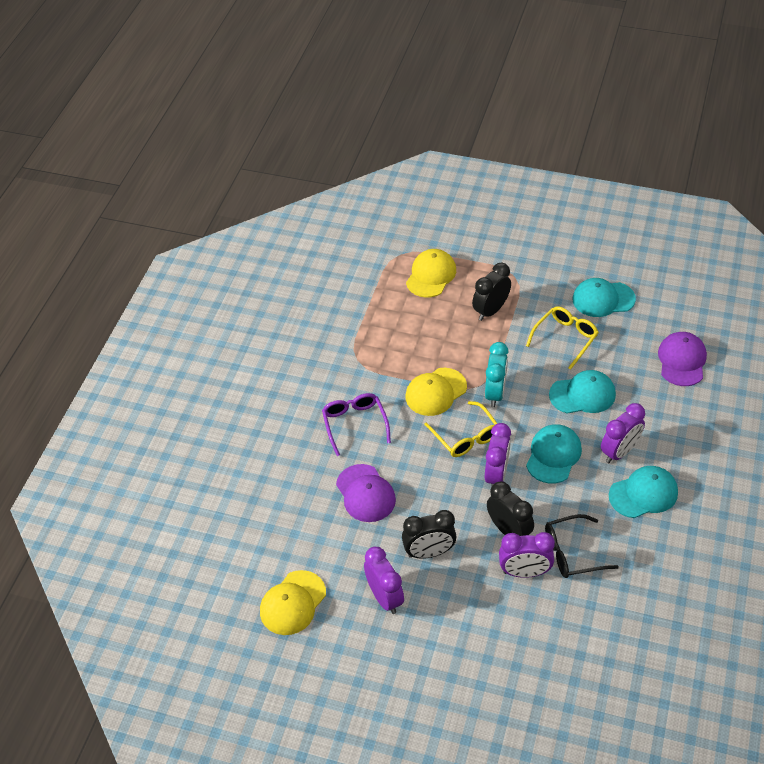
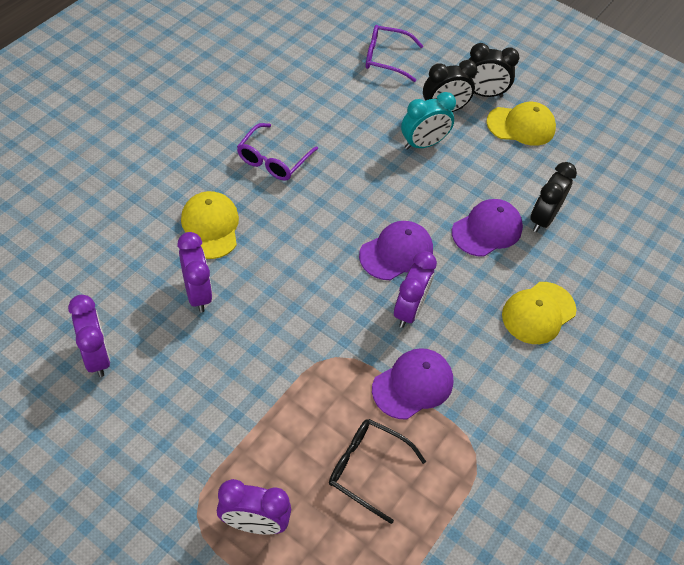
purple cap: 2 -> 3
purple glasses: 1 -> 2
turquoise cap: 4 -> 0
yellow glasses: 2 -> 0

